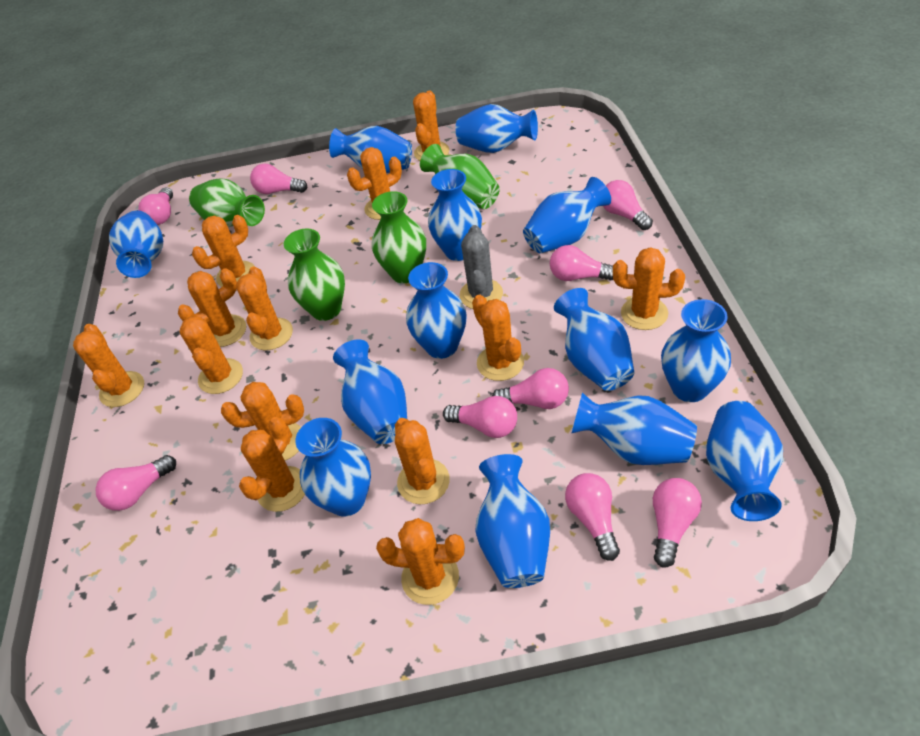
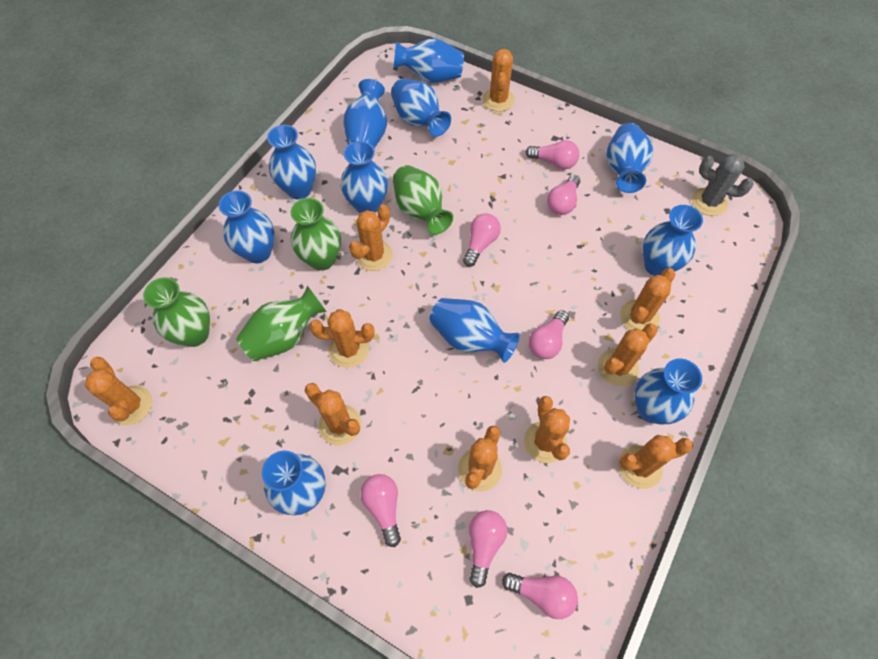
blue vase: 13 -> 11
orange cactus: 13 -> 10
pink light bulb: 9 -> 7

